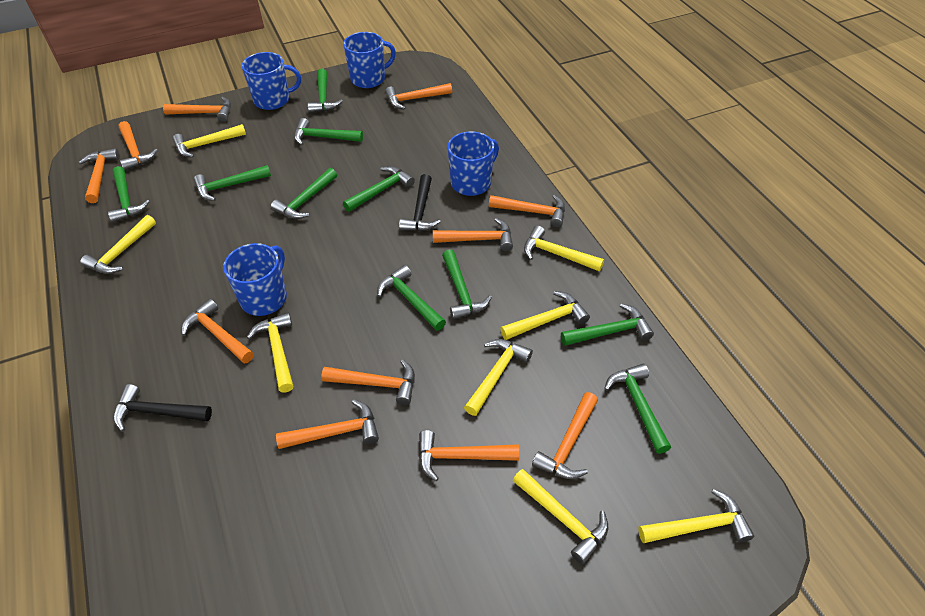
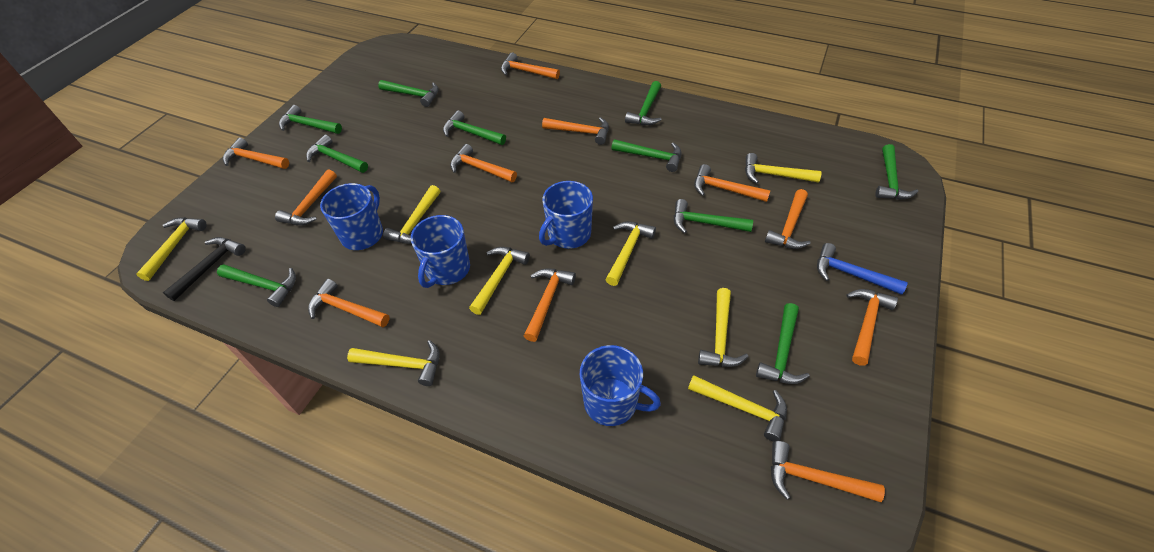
black hammer: 2 -> 1
blue hammer: 0 -> 1

